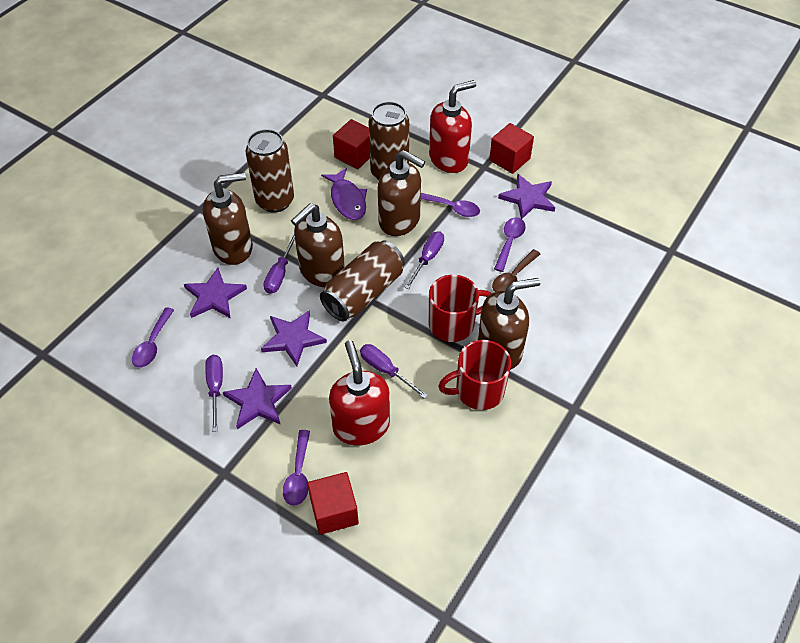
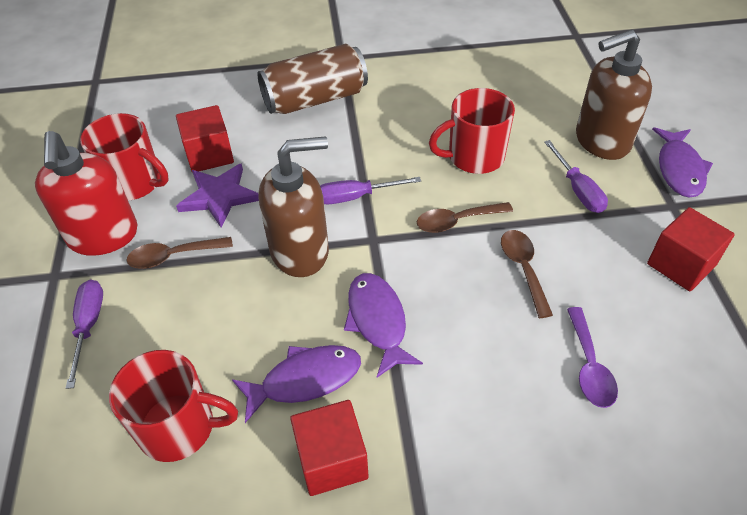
brown can: 3 -> 1
brown soap dispenser: 4 -> 2
brown spoon: 1 -> 3
purple fish: 1 -> 3
purple screwdriver: 4 -> 3
purple spoon: 4 -> 1
purple star: 4 -> 1
red mug: 2 -> 3
red soap dispenser: 2 -> 1

